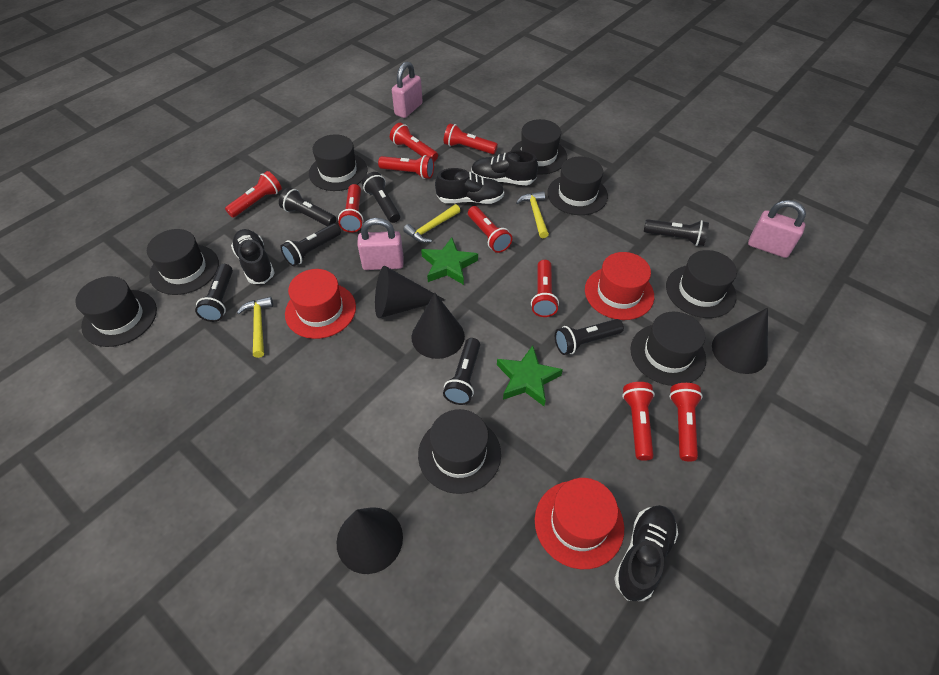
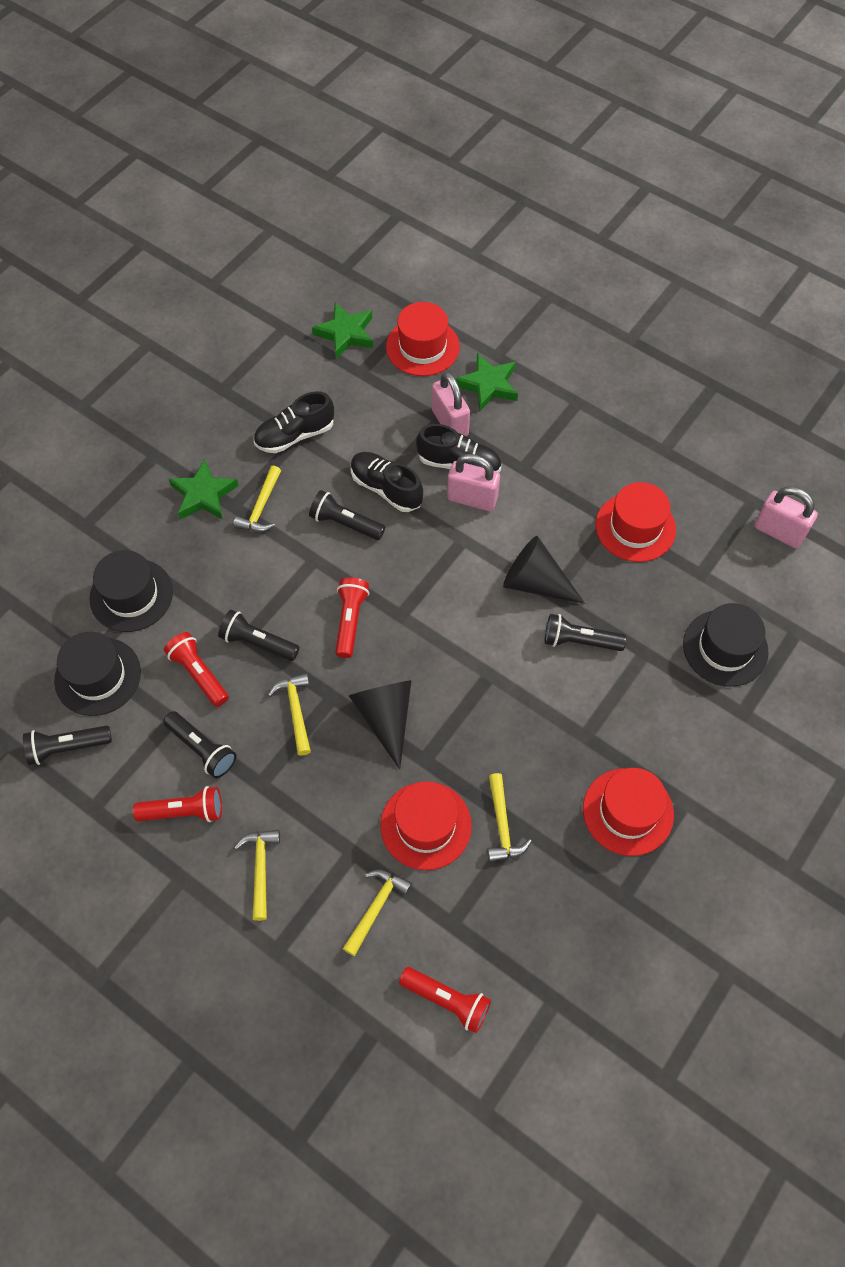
black cone: 4 -> 2
black flashlight: 7 -> 5
black hat: 8 -> 3
black shoe: 4 -> 3
green star: 2 -> 3
red flashlight: 9 -> 4
red hat: 3 -> 4
yellow hammer: 3 -> 5

